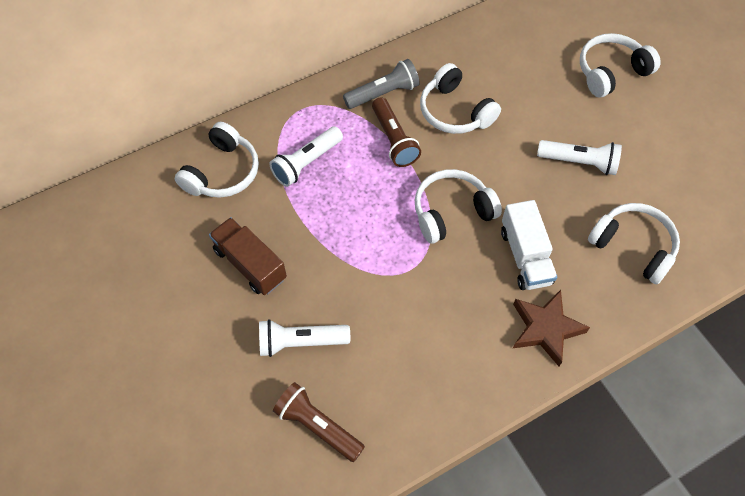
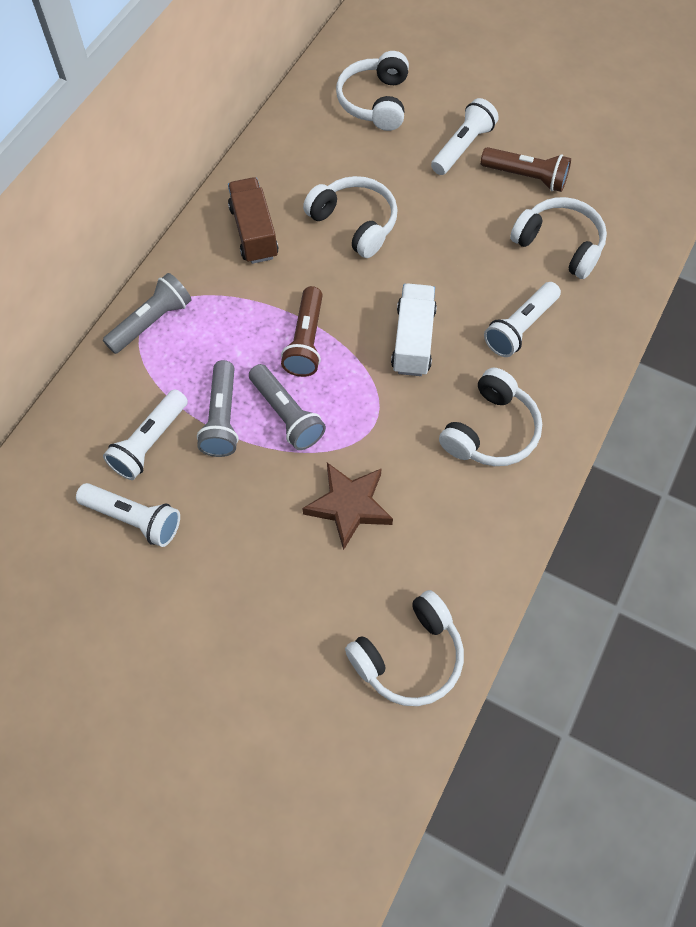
grey flashlight: 1 -> 3
white flashlight: 3 -> 4

